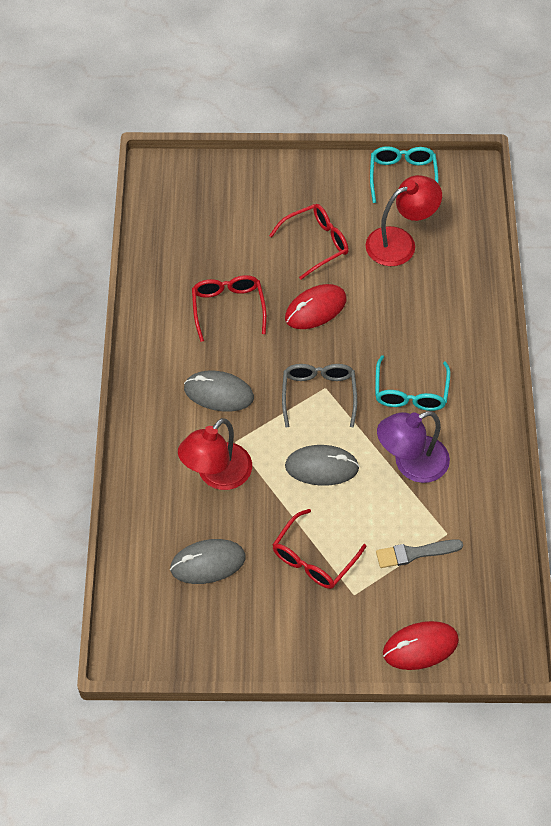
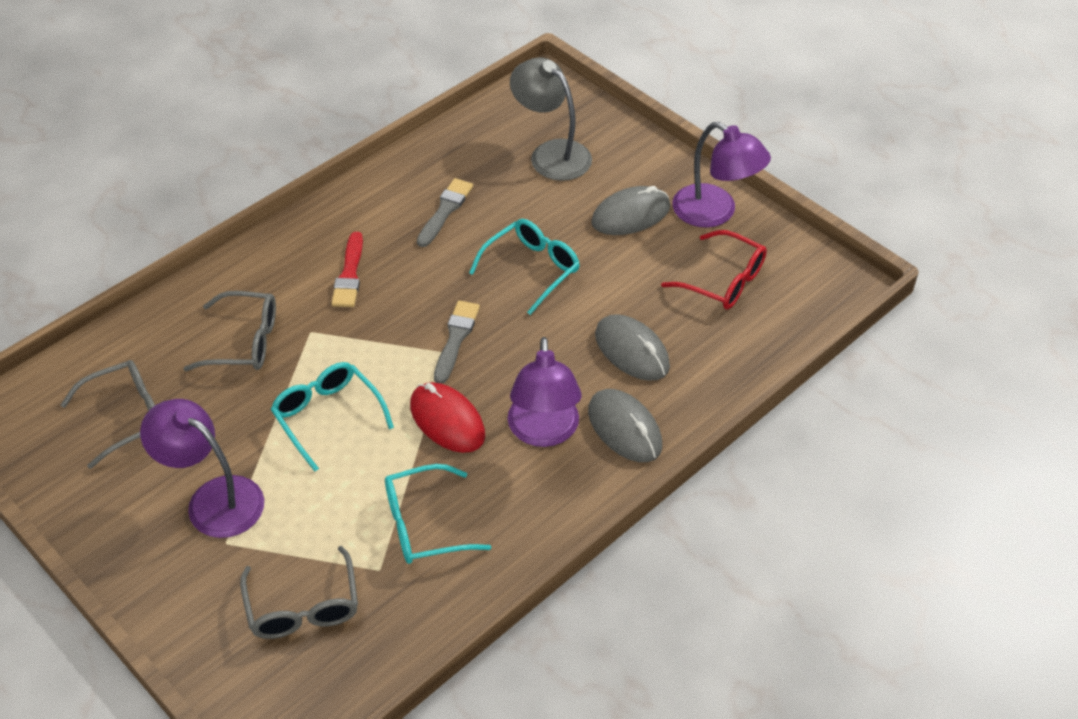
grey brush: 1 -> 2
grey glasses: 1 -> 3
grey lamp: 0 -> 1
purple lamp: 1 -> 3
red brush: 0 -> 1
red glasses: 3 -> 1
red lamp: 2 -> 0
red mouse: 2 -> 1
turquoise glasses: 2 -> 3

